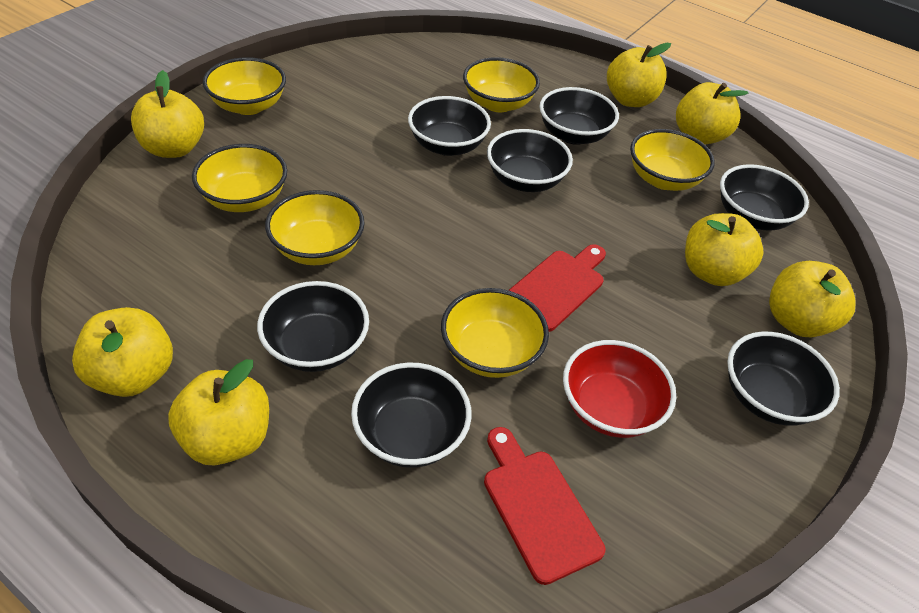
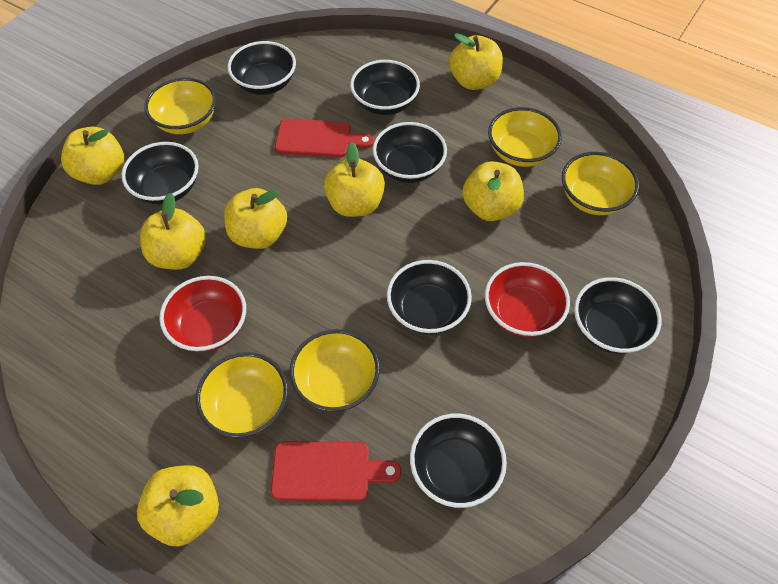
red bowl: 1 -> 2
yellow bowl: 6 -> 5

